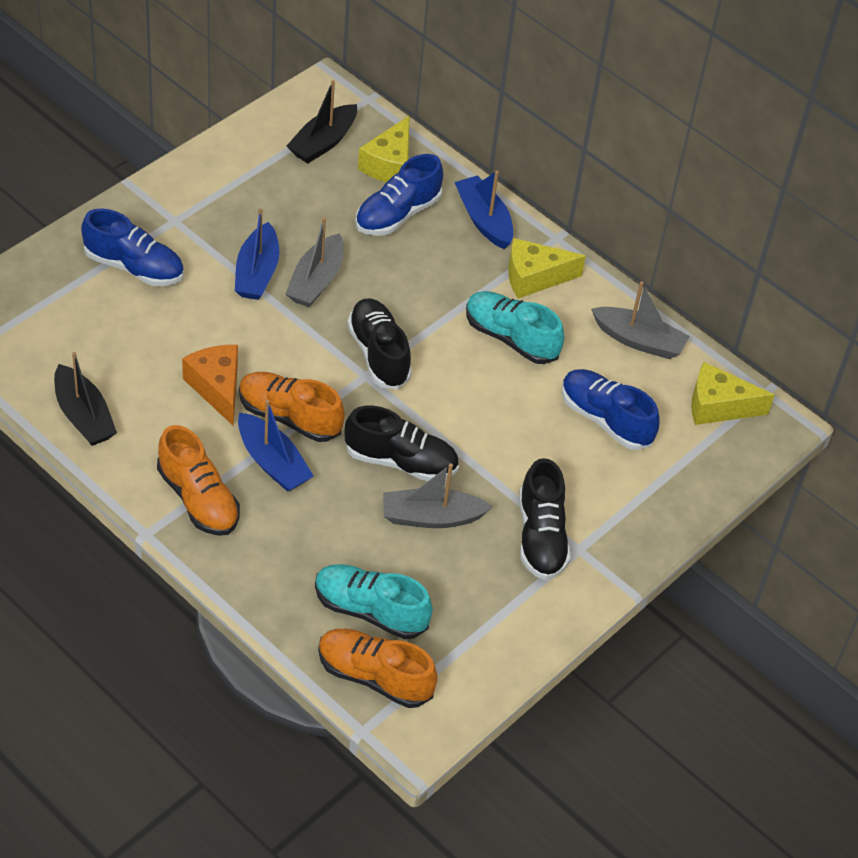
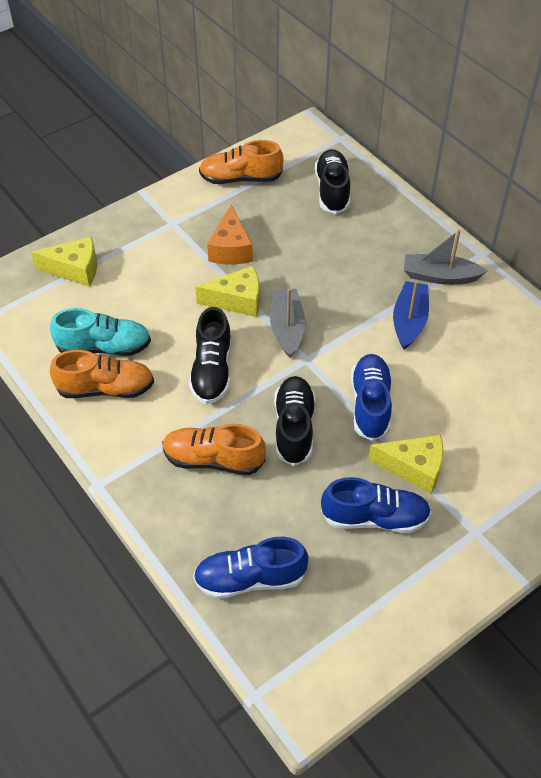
black boat: 2 -> 0
blue boat: 3 -> 1
grey boat: 3 -> 2
turquoise shoe: 2 -> 1

